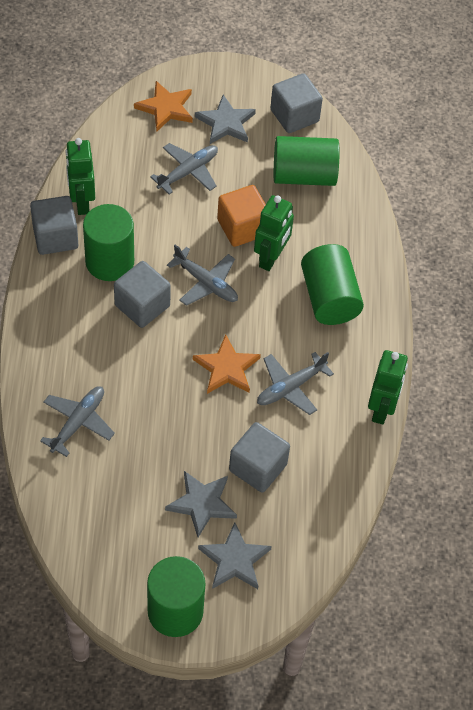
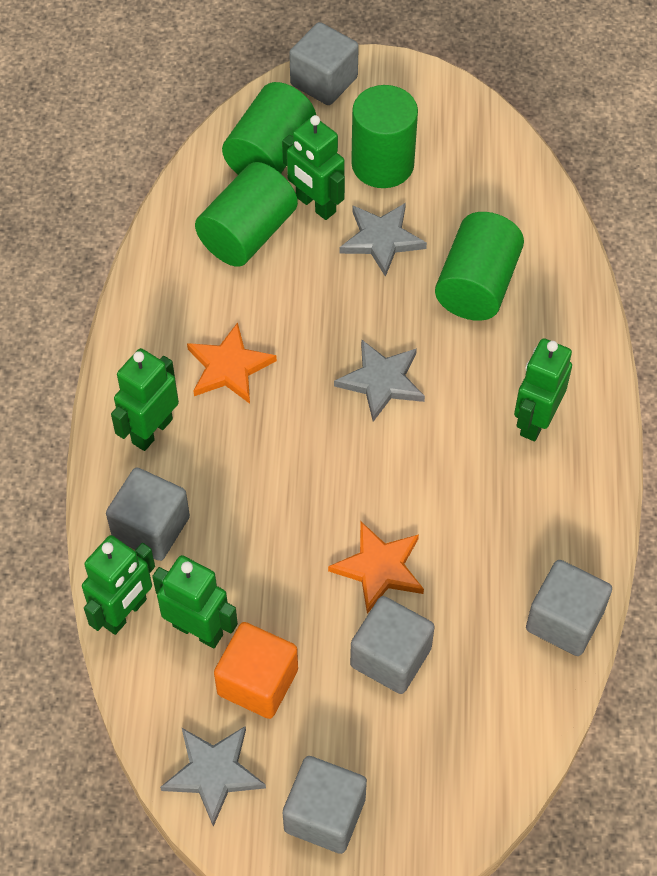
green robot: 3 -> 5
grey cube: 4 -> 5
grey plane: 4 -> 0

